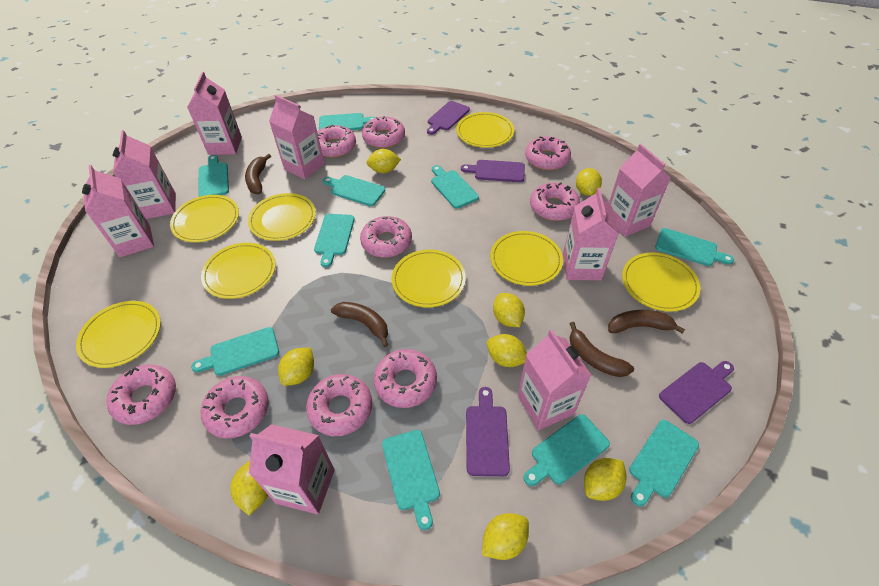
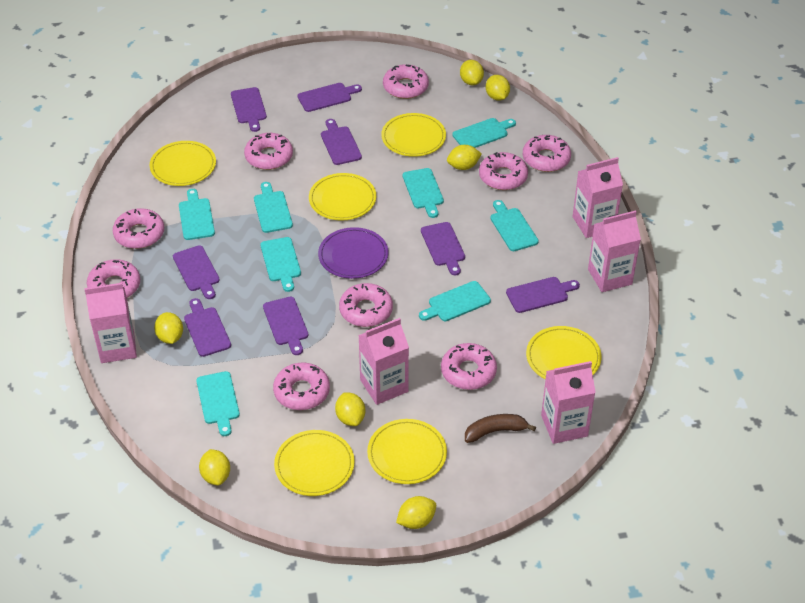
brown banana: 4 -> 1
pink carton: 8 -> 5
purple cutting board: 4 -> 8
purple plate: 0 -> 1
turquoise cutting board: 10 -> 8
yellow lemon: 8 -> 7
yellow plate: 8 -> 6

